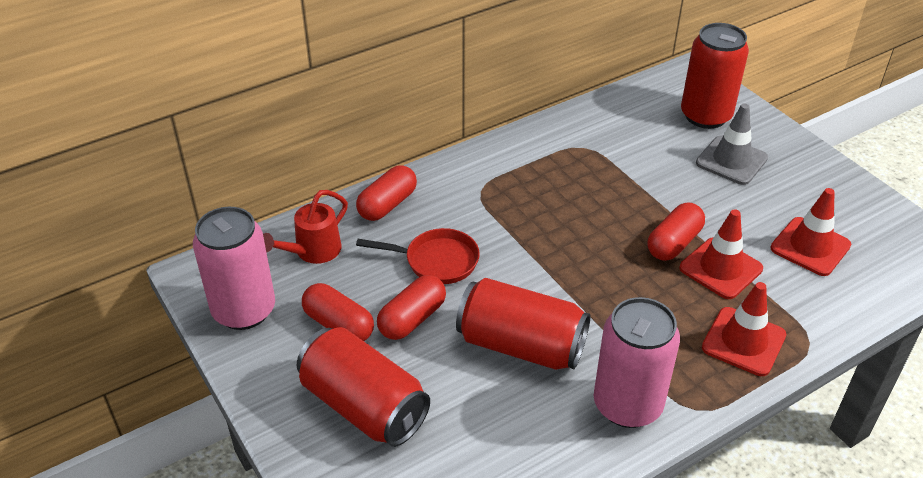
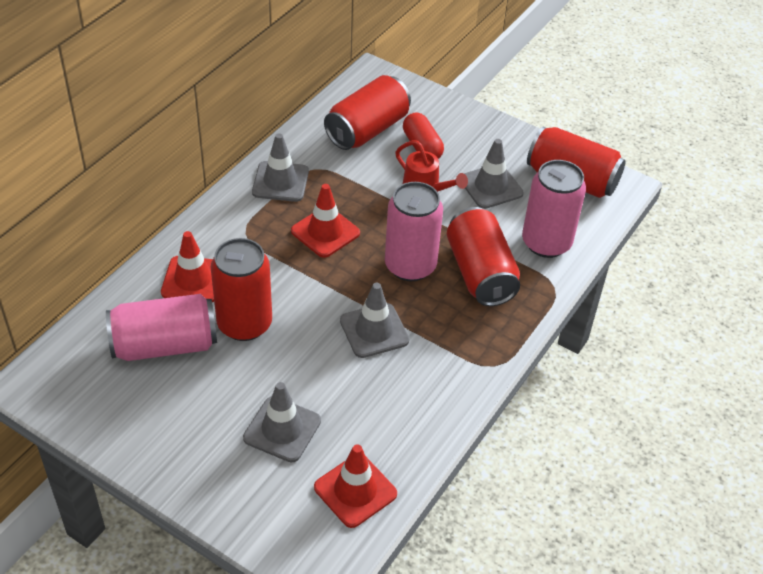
grey traffic cone: 1 -> 4
pink can: 2 -> 3
red can: 3 -> 4
red capsule: 4 -> 1
red pan: 1 -> 0

